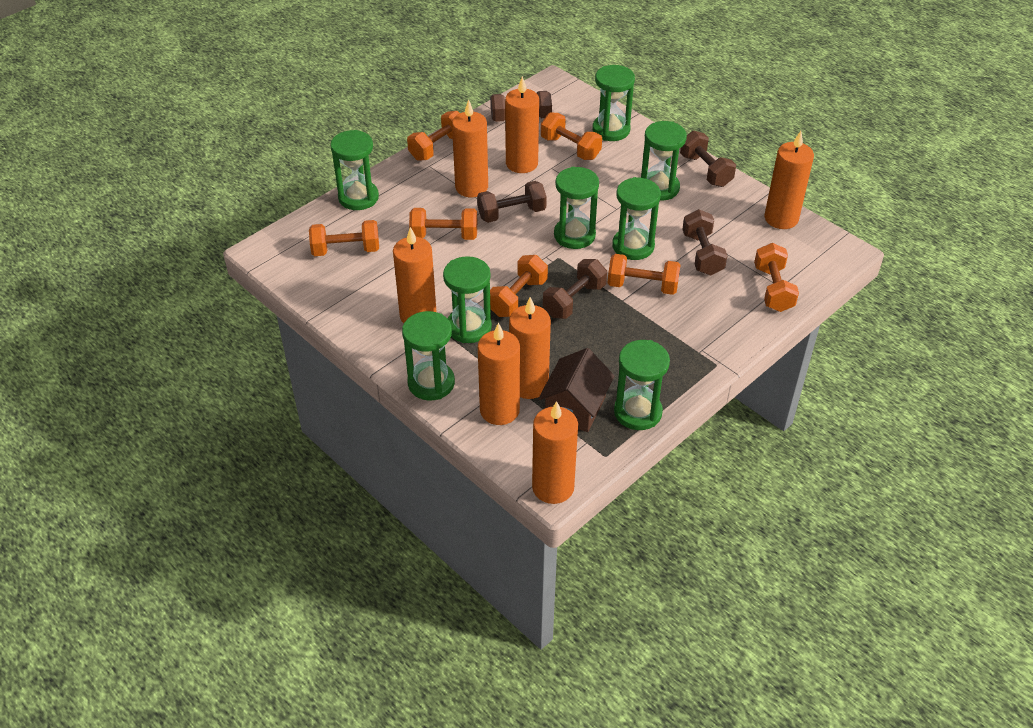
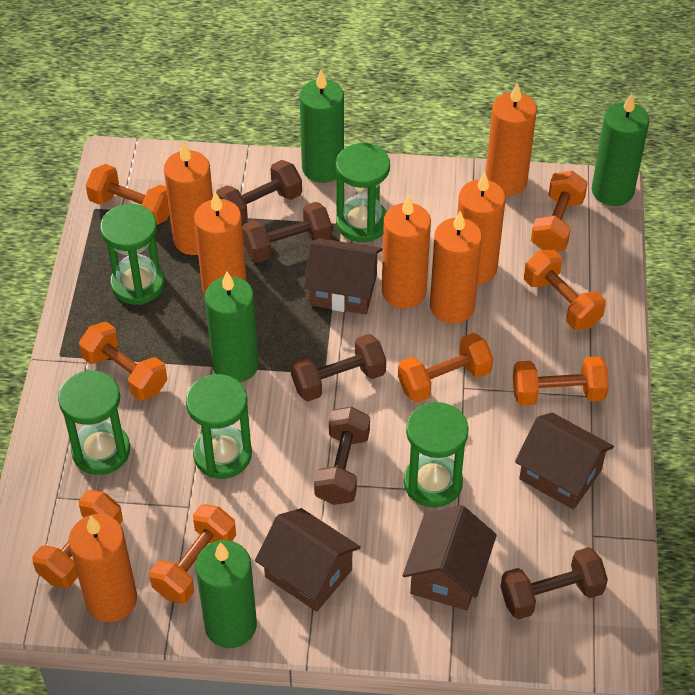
brown house: 1 -> 4
green candle: 0 -> 4
green hourglass: 8 -> 5
orange dumbbell: 7 -> 8

